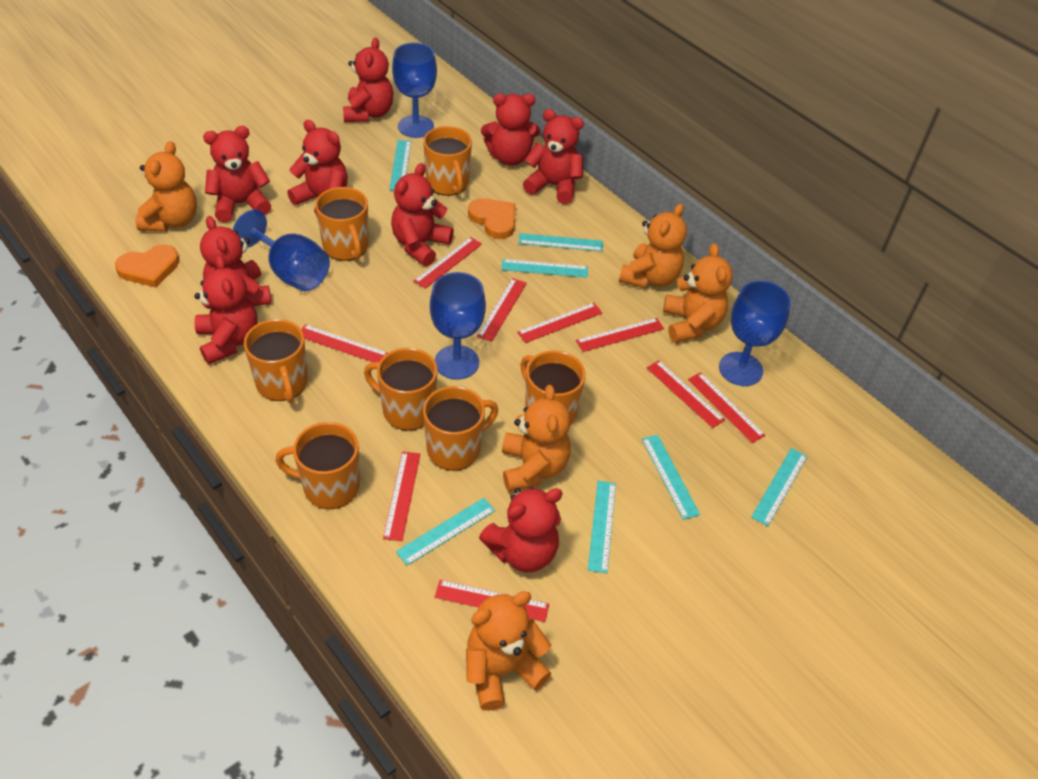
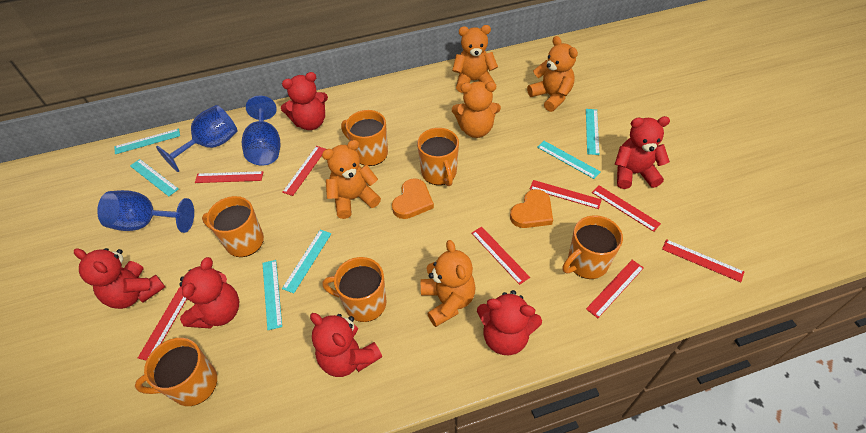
blue goblet: 4 -> 3
orange mug: 7 -> 6
red ruler: 9 -> 8
red teddy bear: 9 -> 6
turquoise ruler: 7 -> 6

